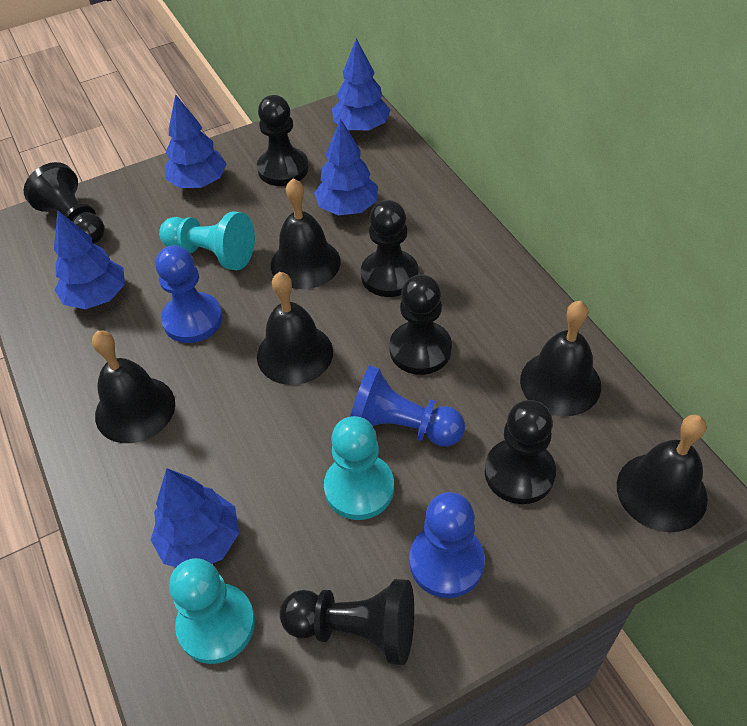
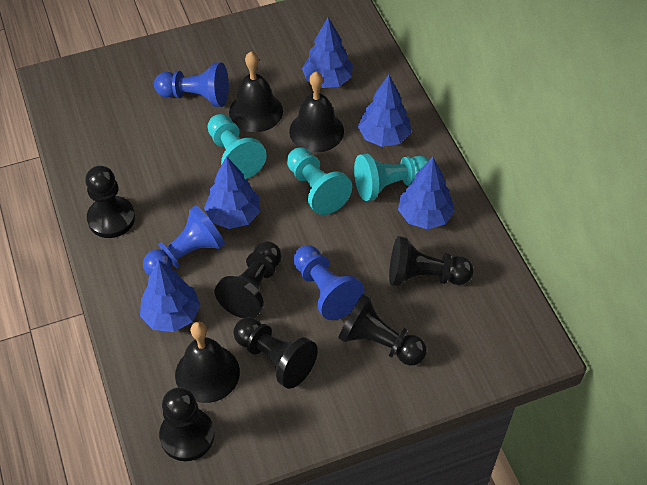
black bell: 5 -> 3

